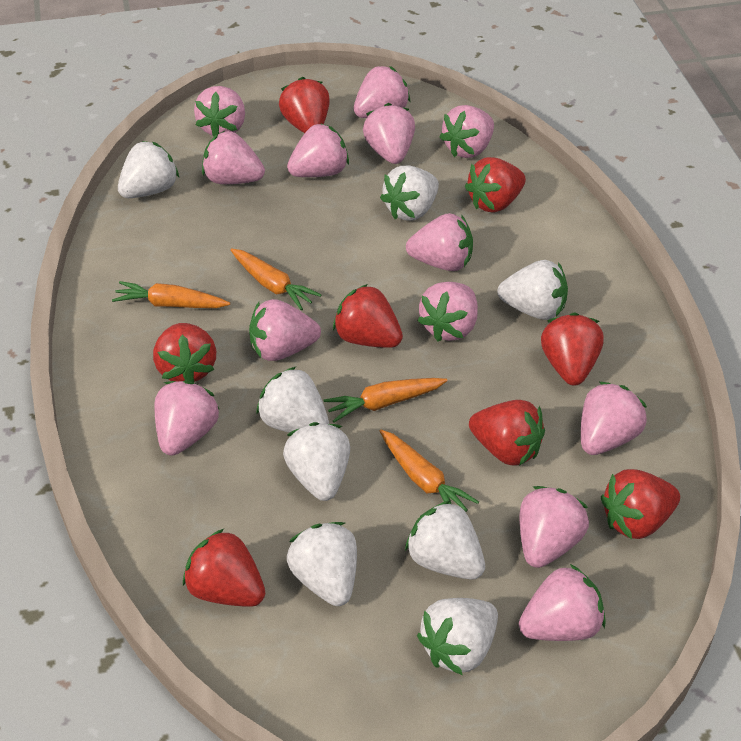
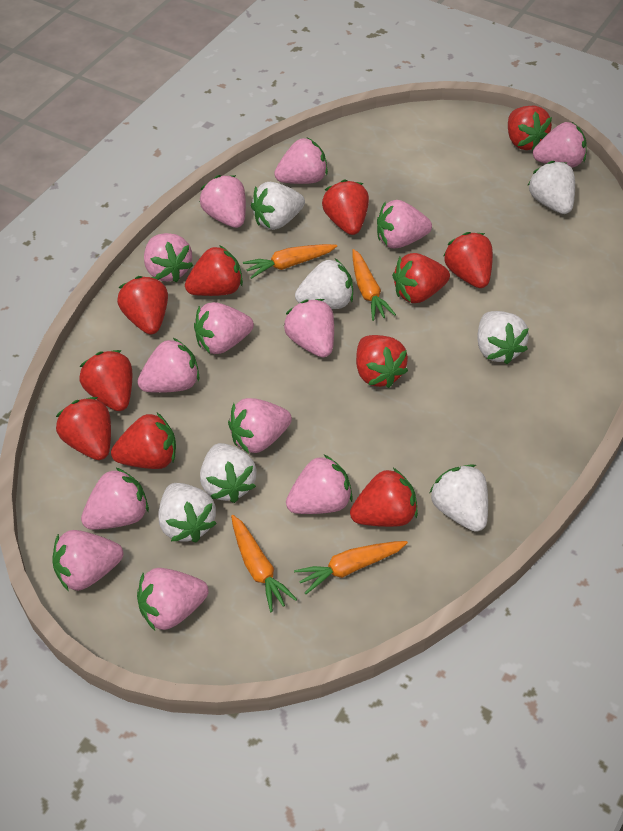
red strawberry: 8 -> 11
white strawberry: 8 -> 7

